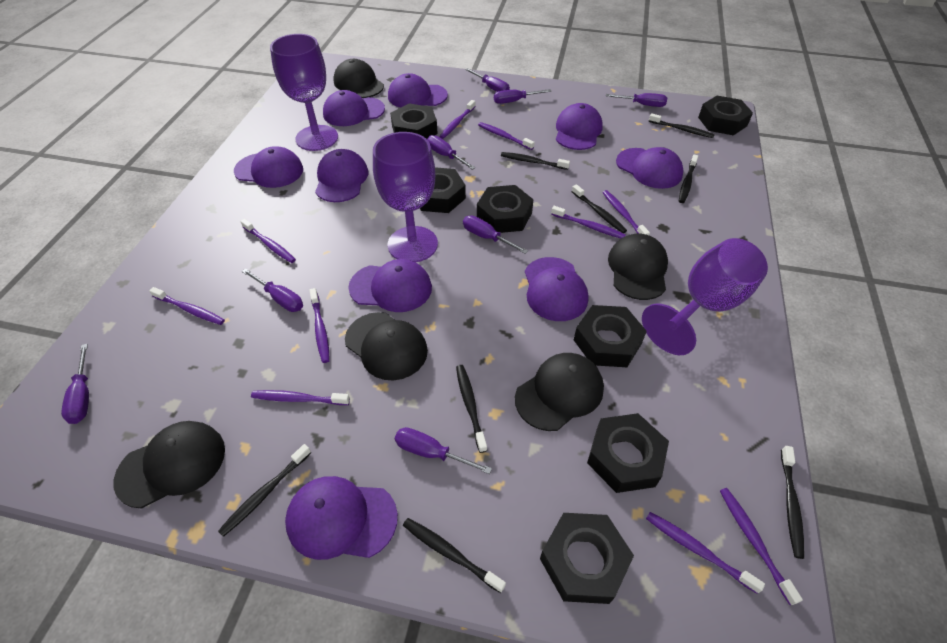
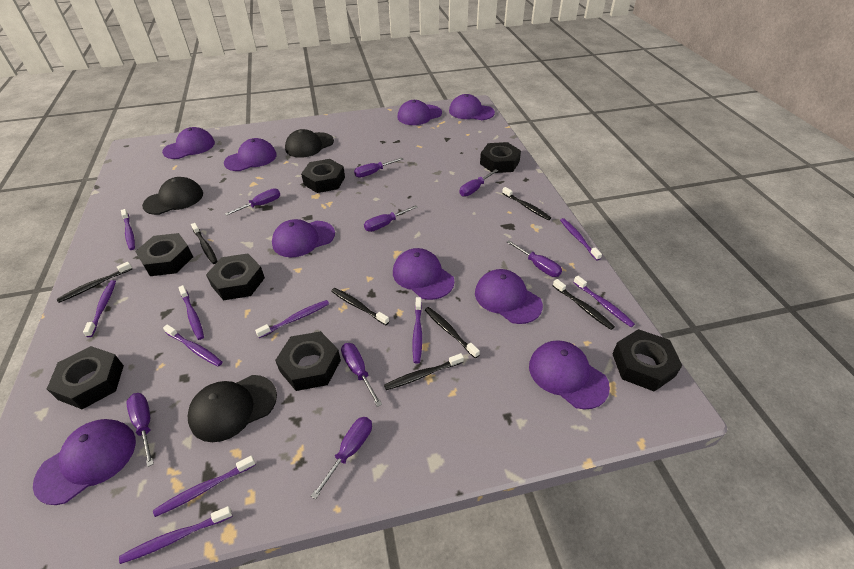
black cap: 5 -> 3
black toothbrush: 8 -> 7
purple goblet: 3 -> 0

